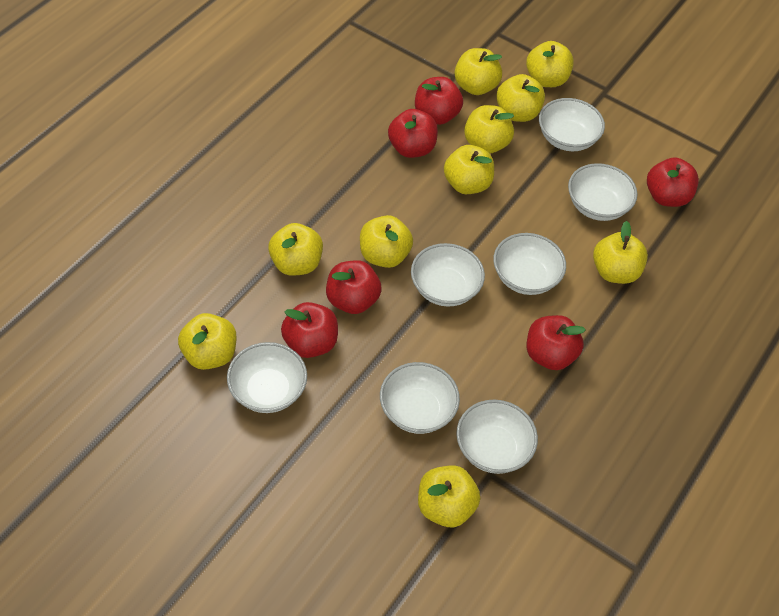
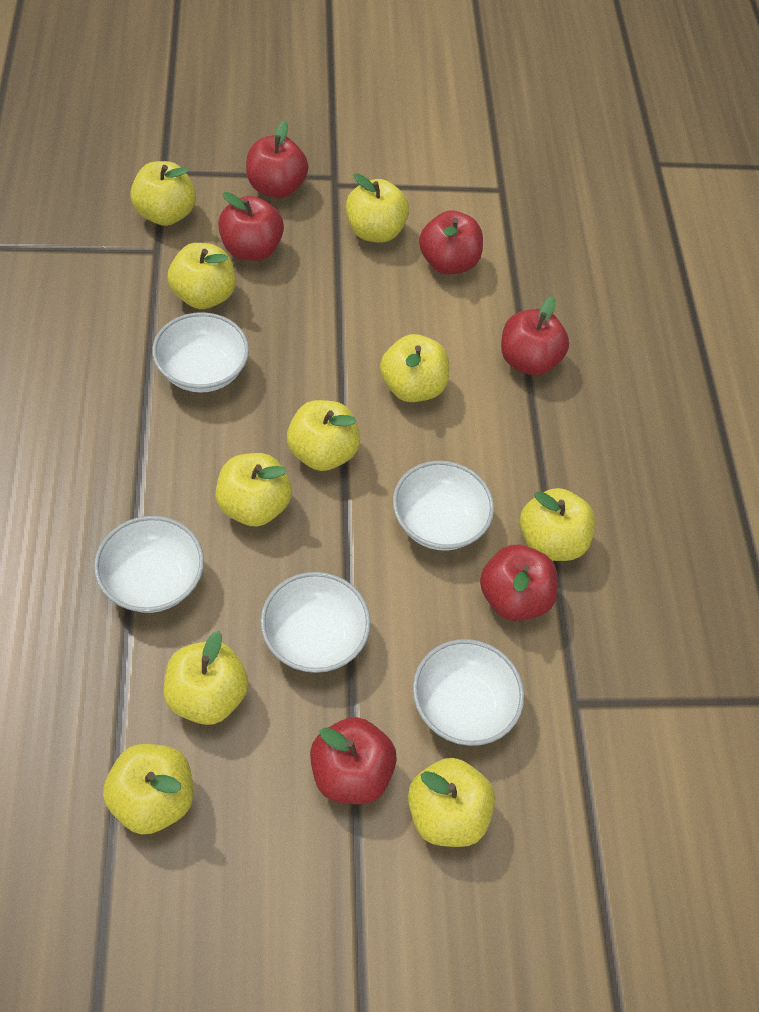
white bowl: 7 -> 5

